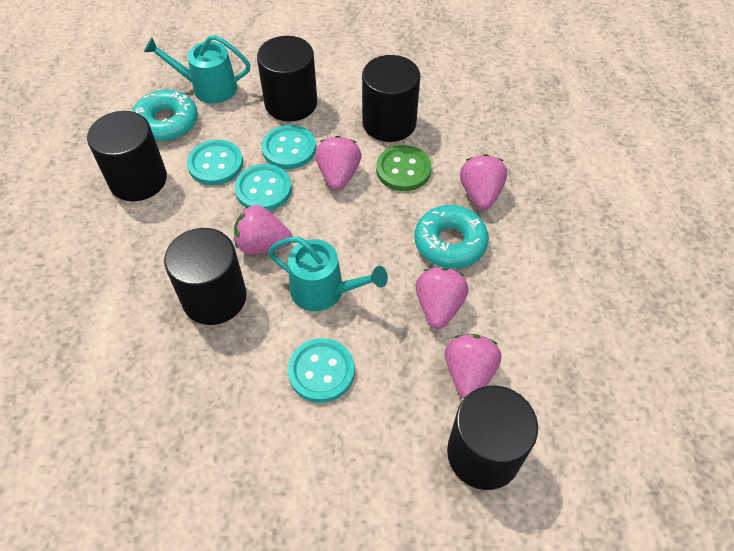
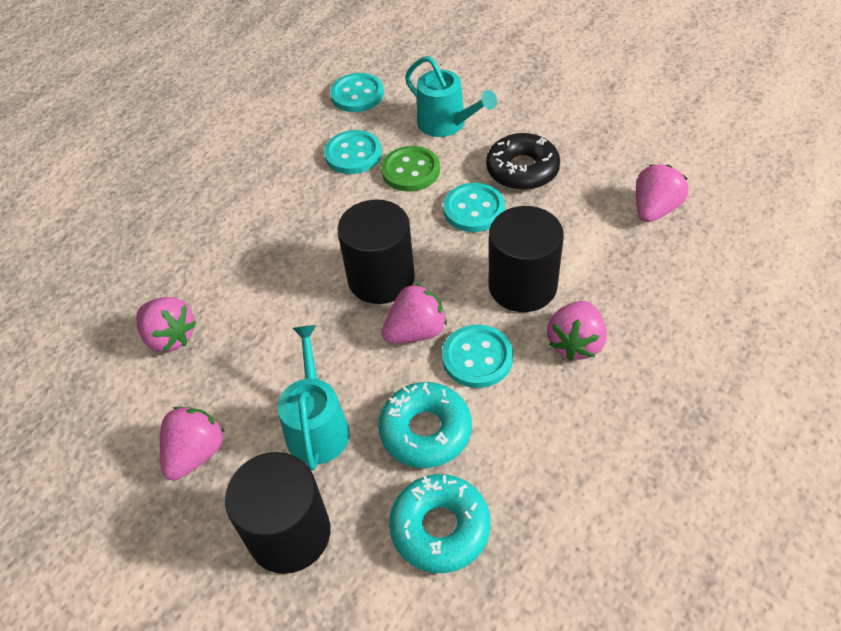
black cylinder: 5 -> 3
black donut: 0 -> 1

